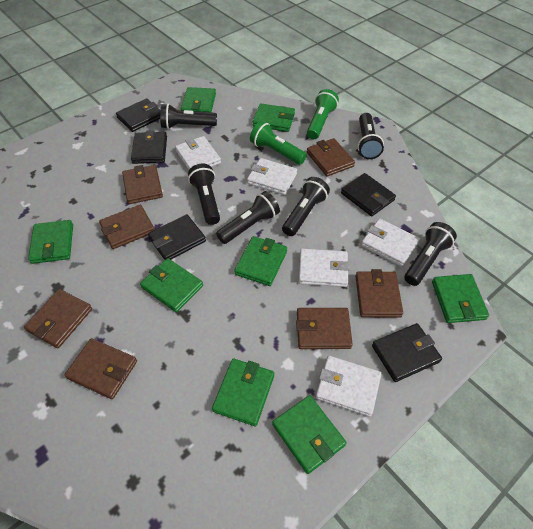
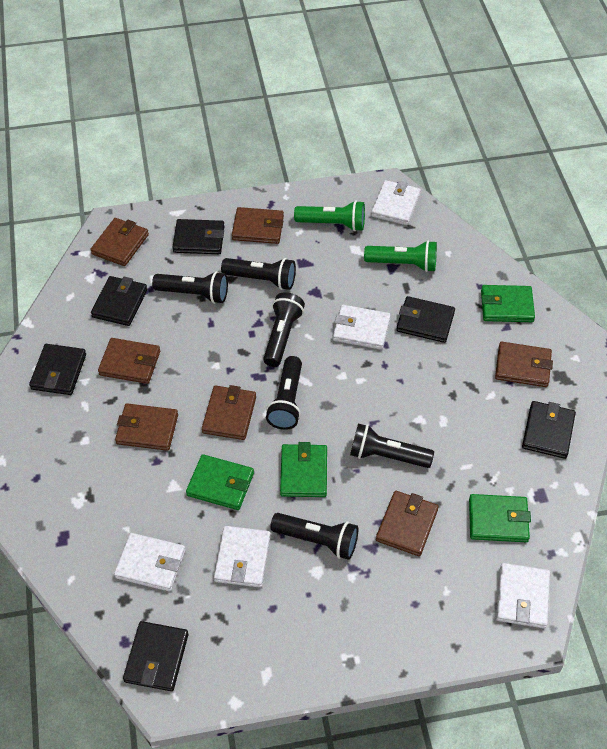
black wallet: 5 -> 6
green wallet: 8 -> 4

